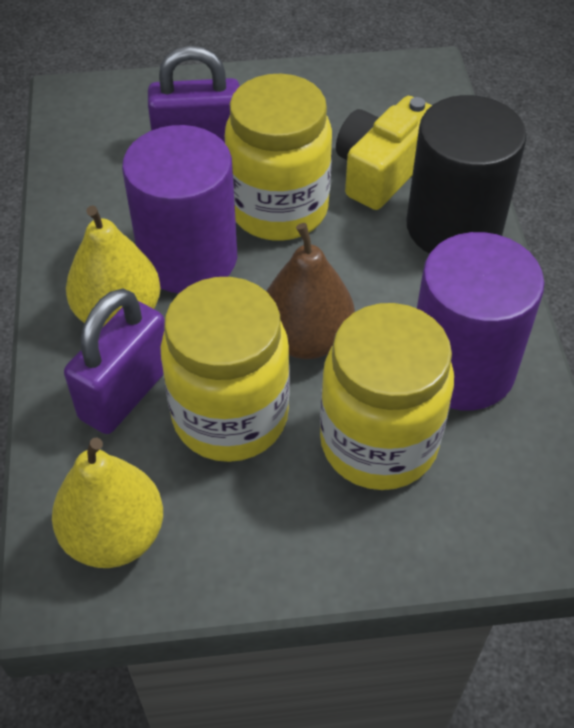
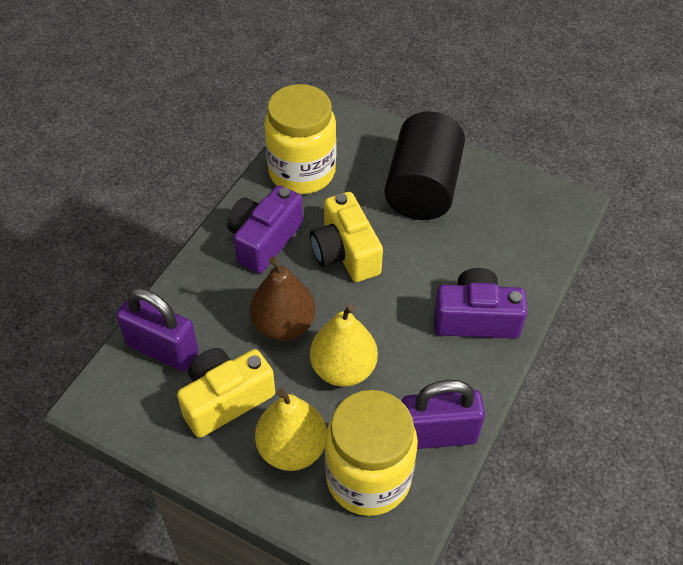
purple camera: 0 -> 2
purple cylinder: 2 -> 0
yellow camera: 1 -> 2
yellow jar: 3 -> 2

